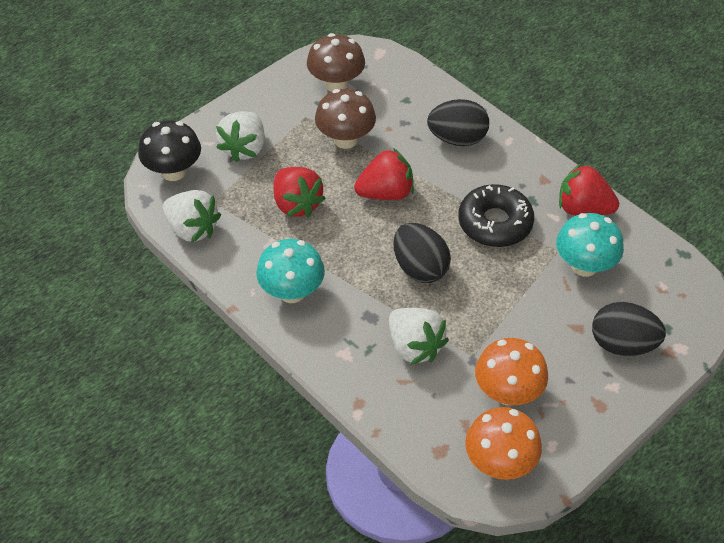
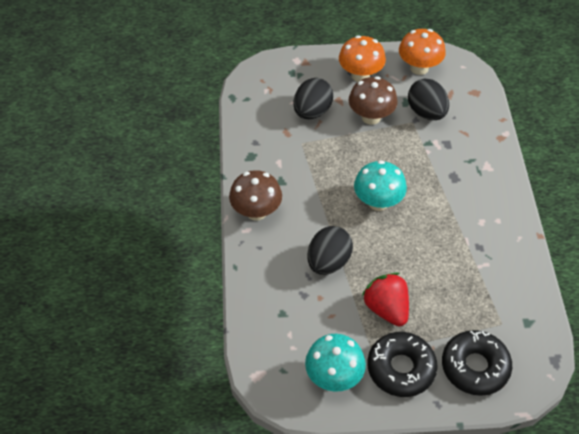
black donut: 1 -> 2
black mushroom: 1 -> 0
red strawberry: 3 -> 1
white strawberry: 3 -> 0

